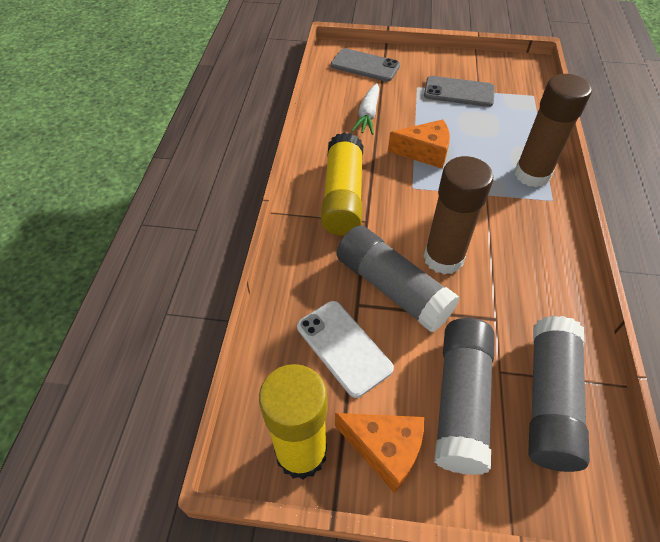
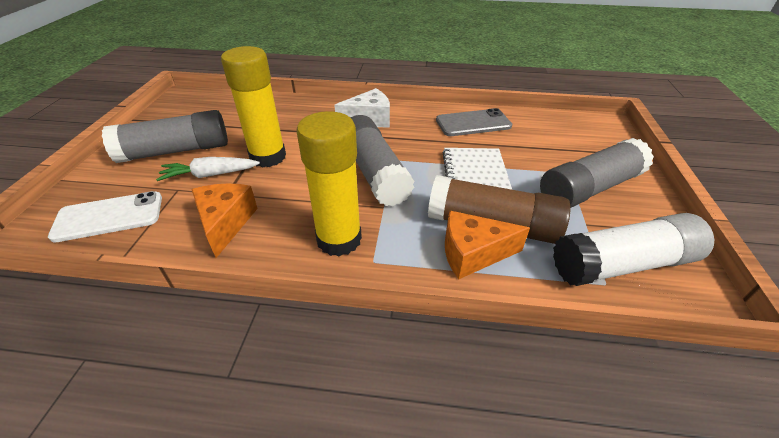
brown glue stick: 2 -> 1
grey phone: 2 -> 1
white cheese: 0 -> 1
white glue stick: 0 -> 1
white notebook: 0 -> 1

